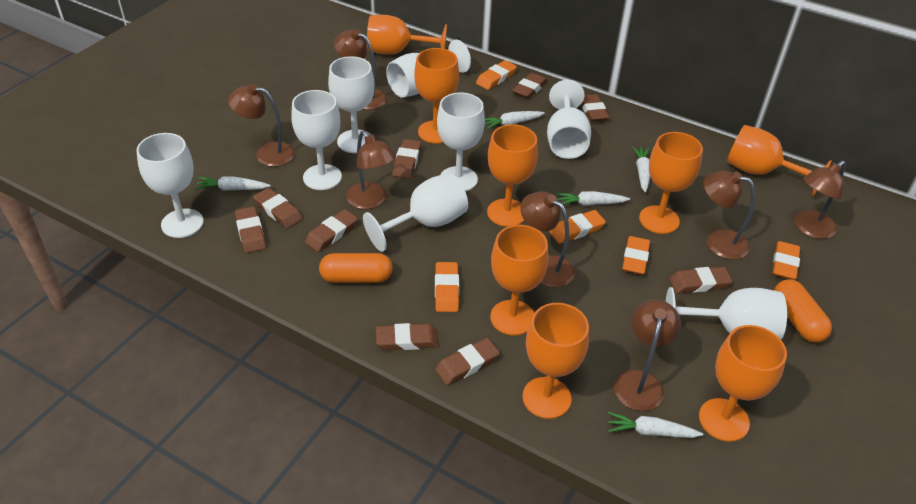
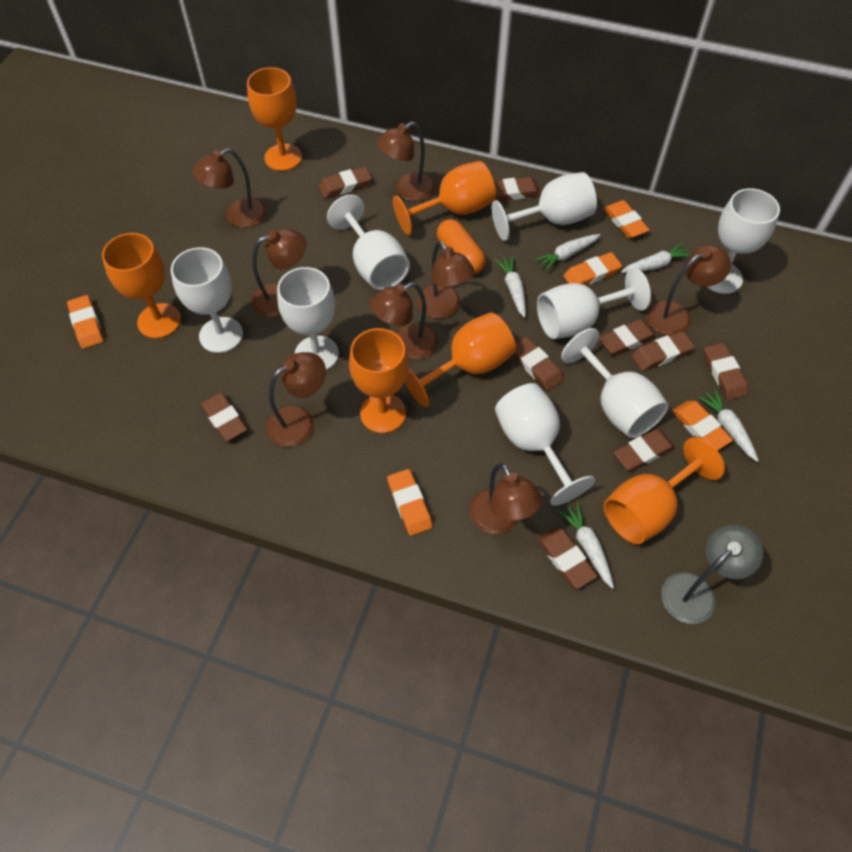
brown lamp: 7 -> 8
grey lamp: 0 -> 1
orange capsule: 2 -> 1
orange goblet: 8 -> 6

